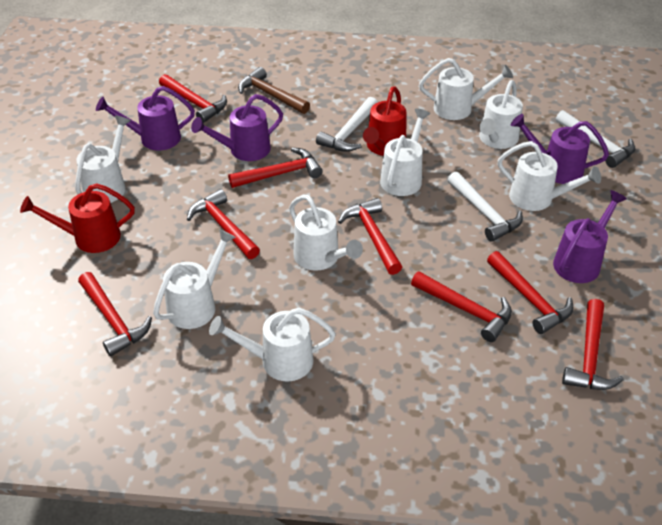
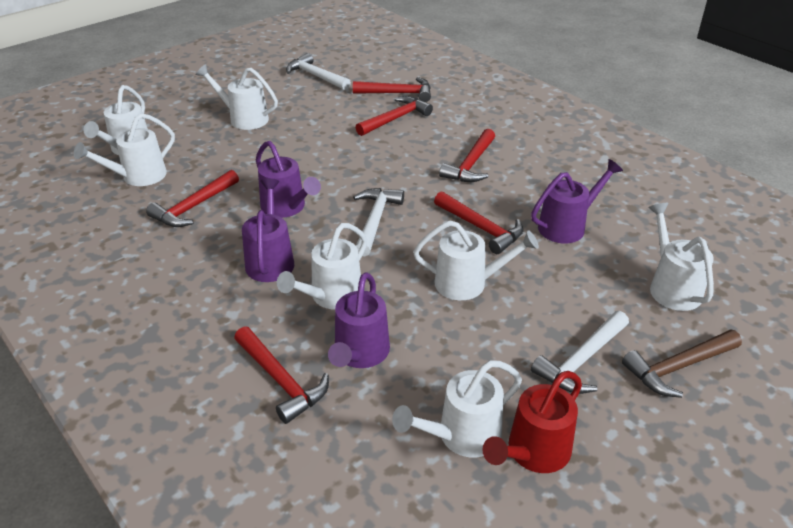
red hammer: 8 -> 6
red watering can: 2 -> 1
white watering can: 8 -> 7

